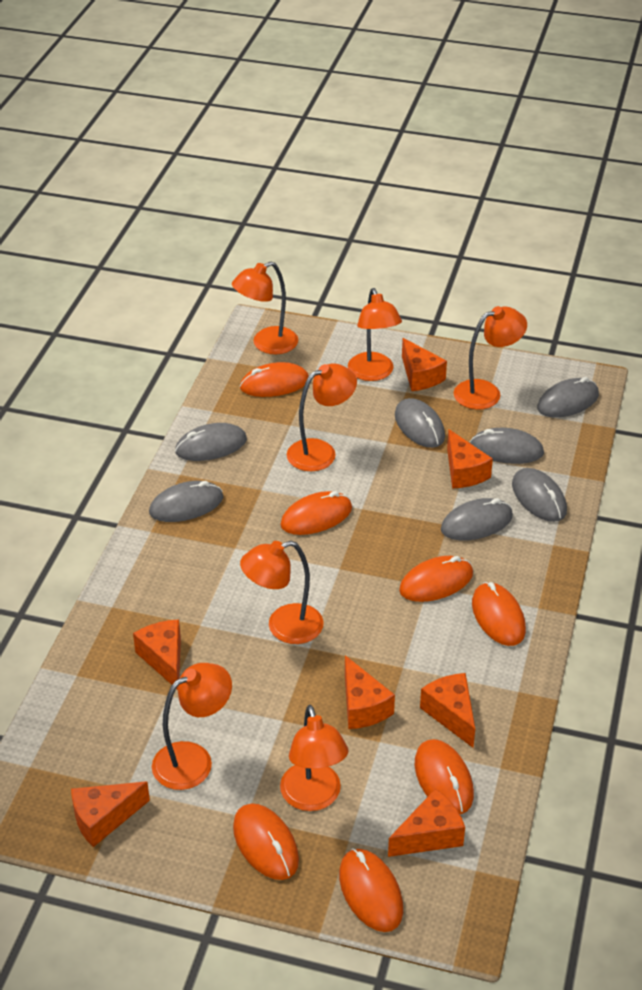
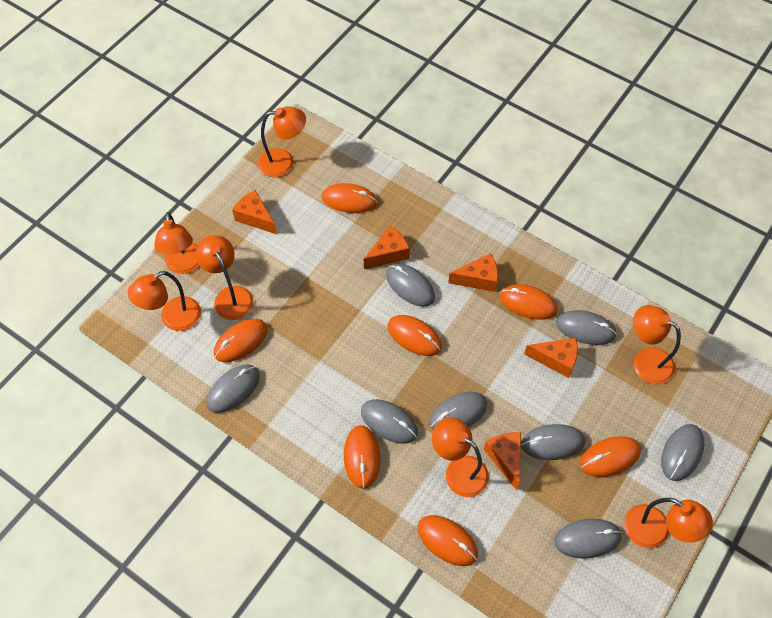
grey mouse: 7 -> 8
orange cheese: 7 -> 5

